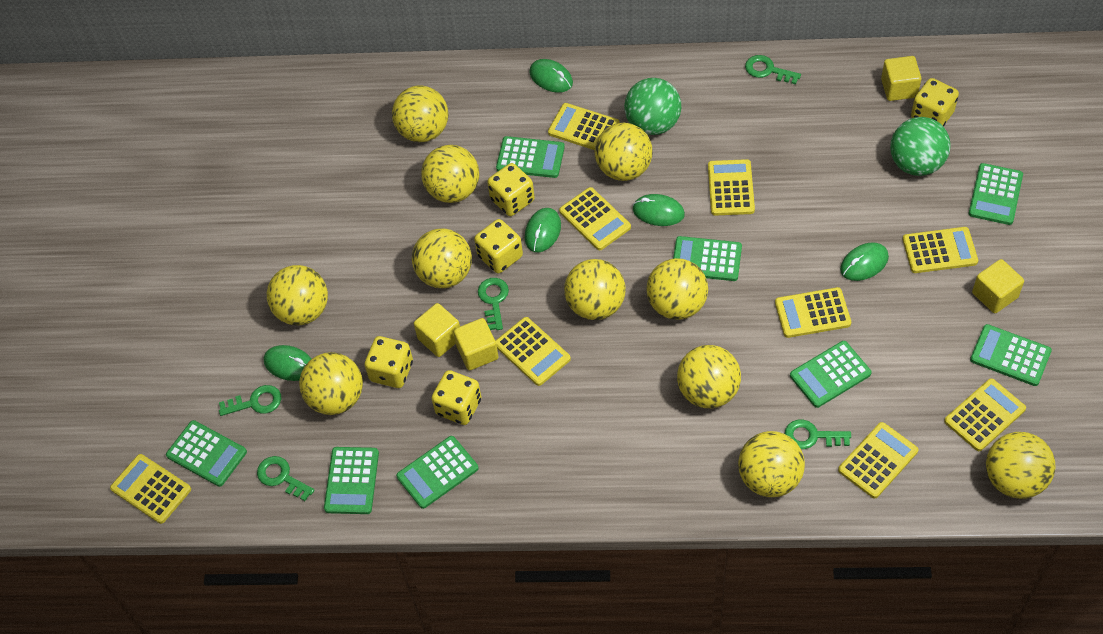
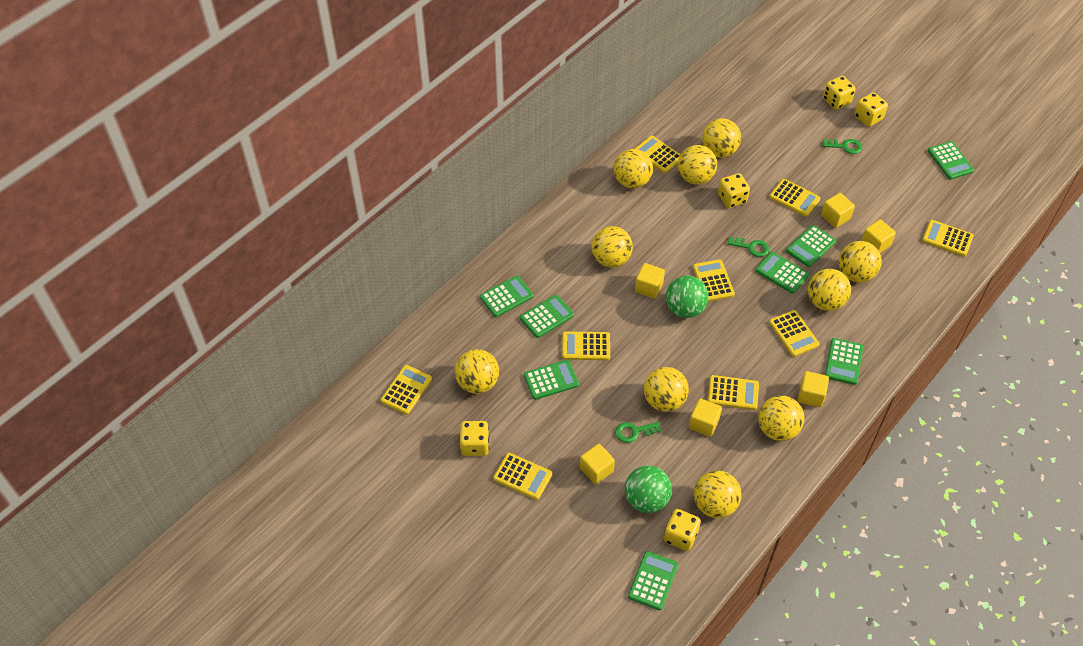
green key: 5 -> 3
green mouse: 5 -> 0
yellow ball: 11 -> 10
yellow cube: 4 -> 6

